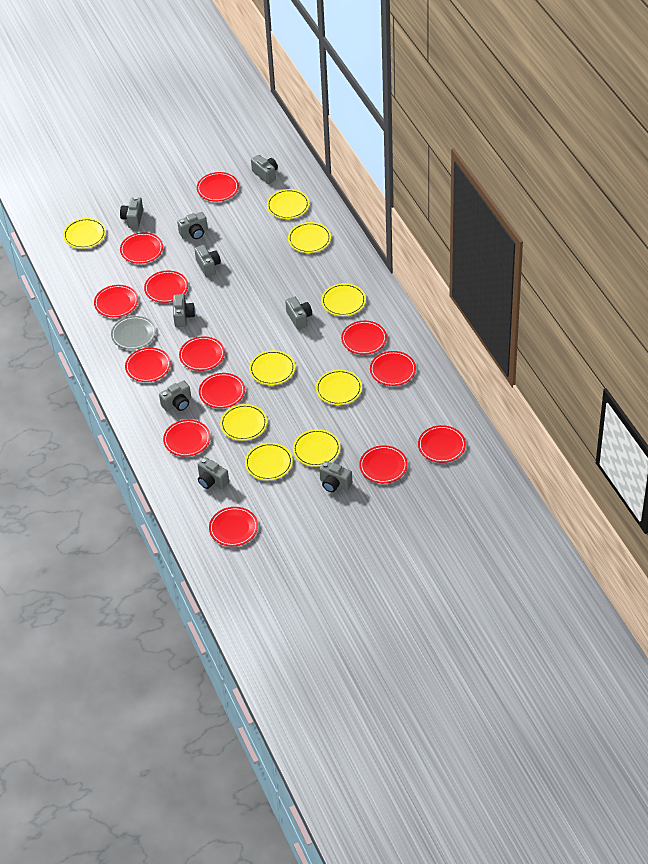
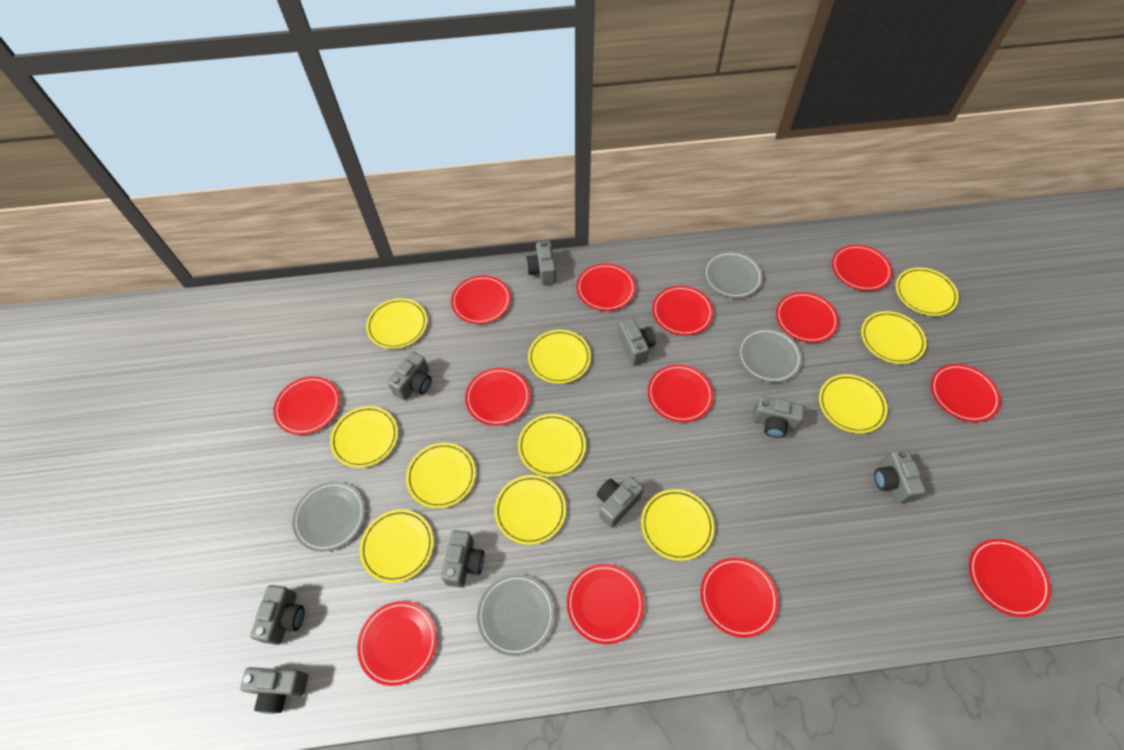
grey plate: 1 -> 4
yellow plate: 9 -> 11

